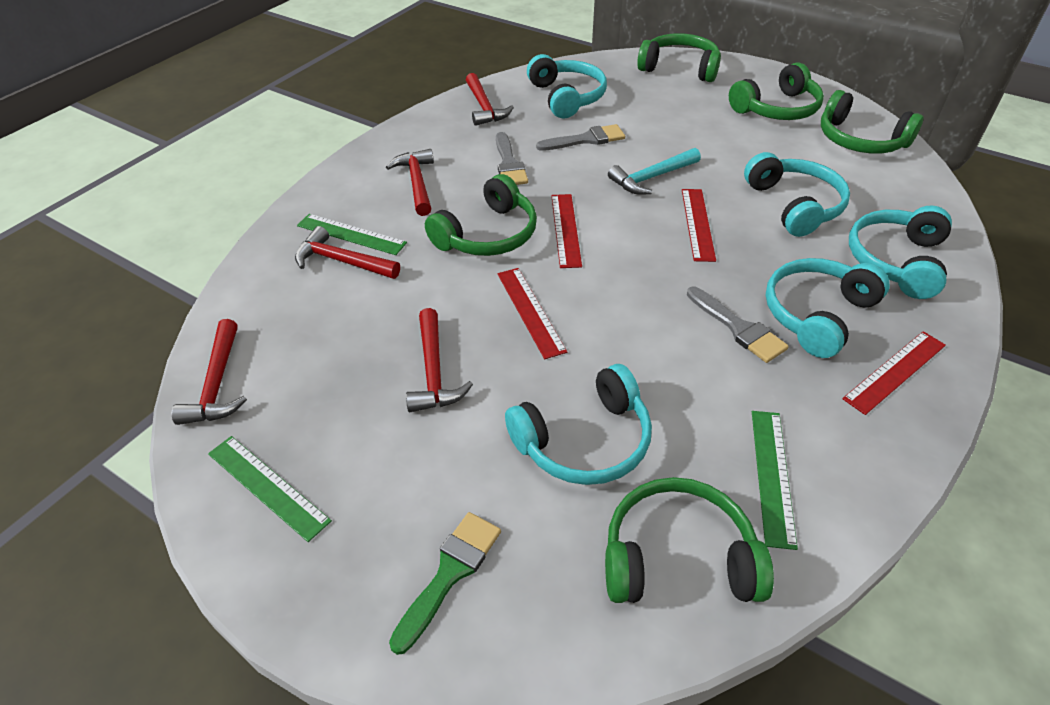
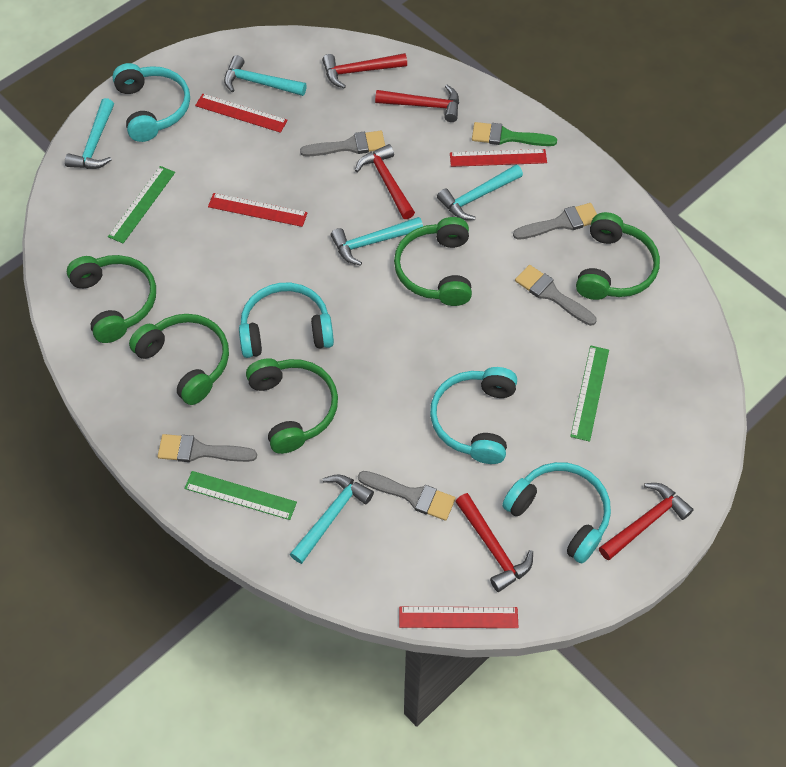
grey brush: 3 -> 5
turquoise hammer: 1 -> 5
turquoise headphones: 5 -> 4

